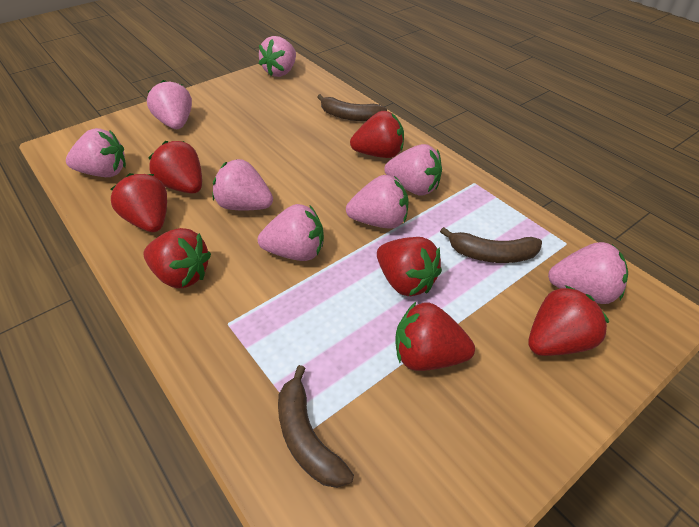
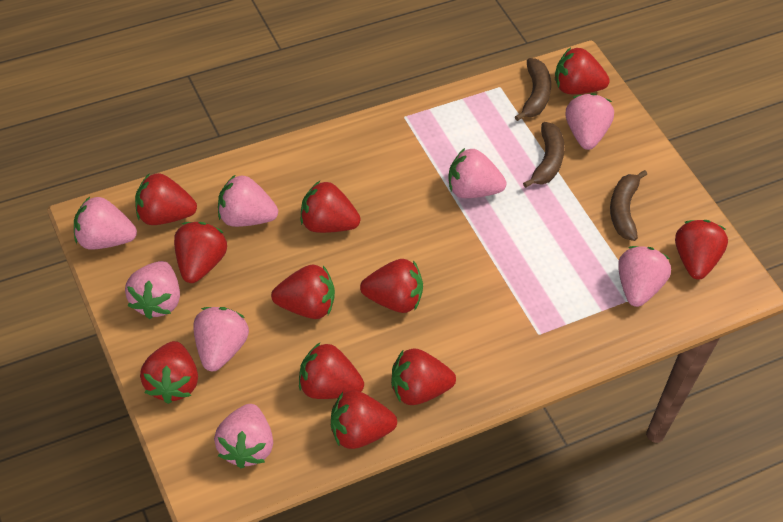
red strawberry: 7 -> 11

